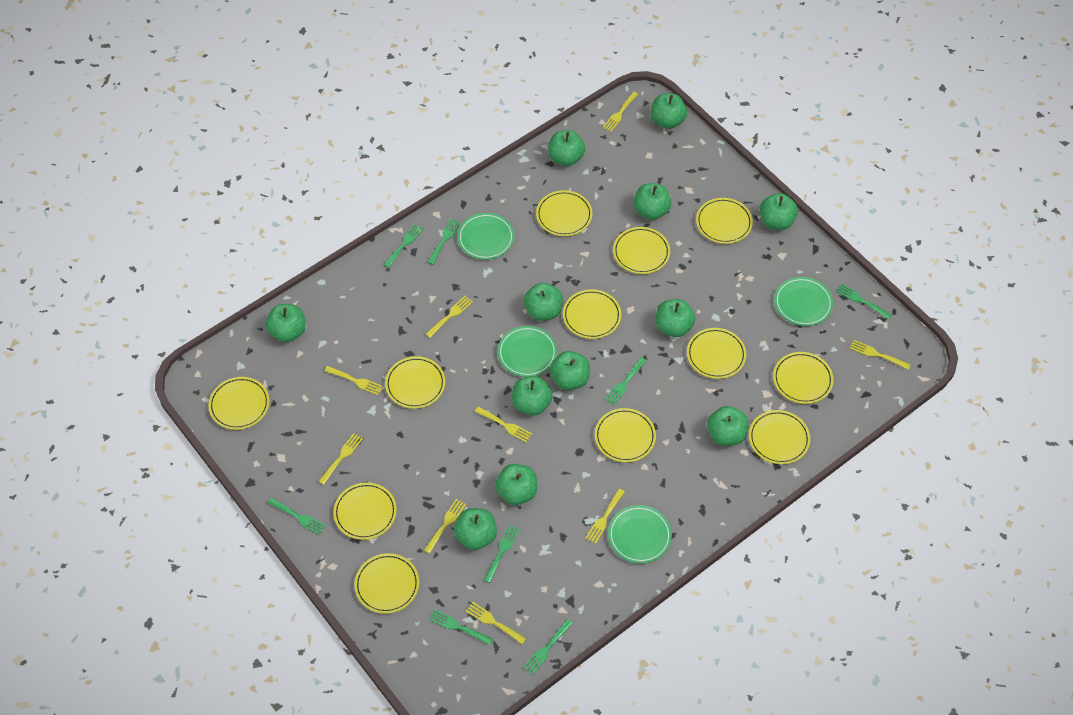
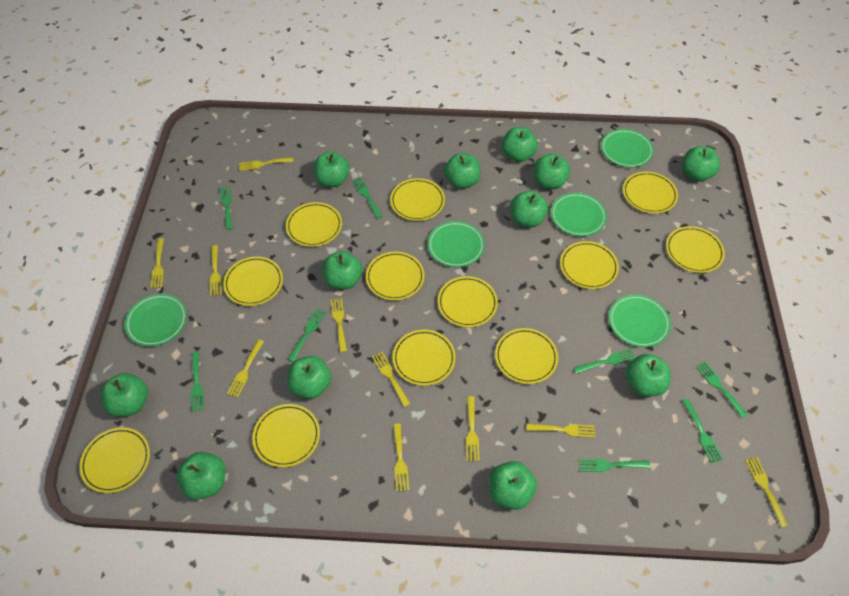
green plate: 4 -> 5
yellow fork: 9 -> 10

